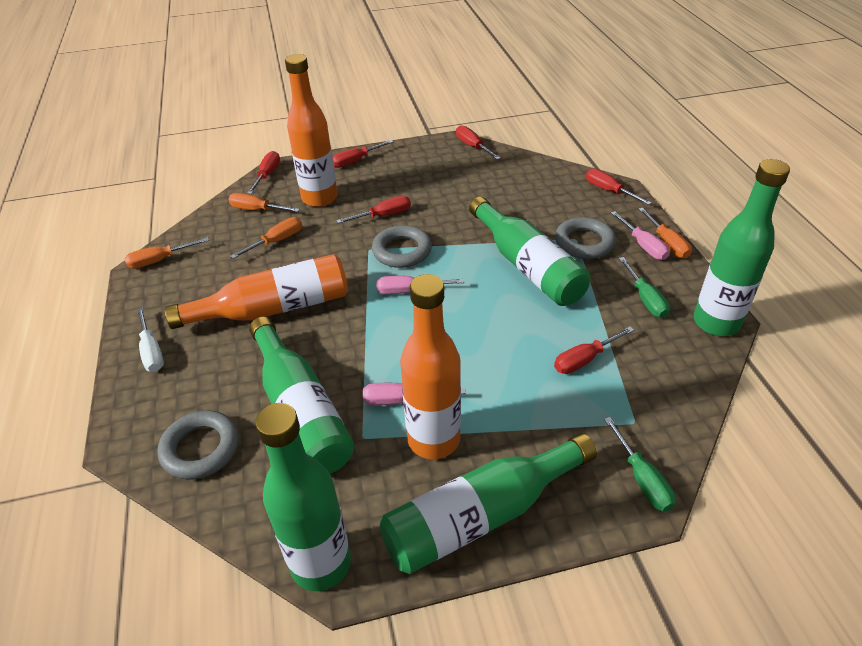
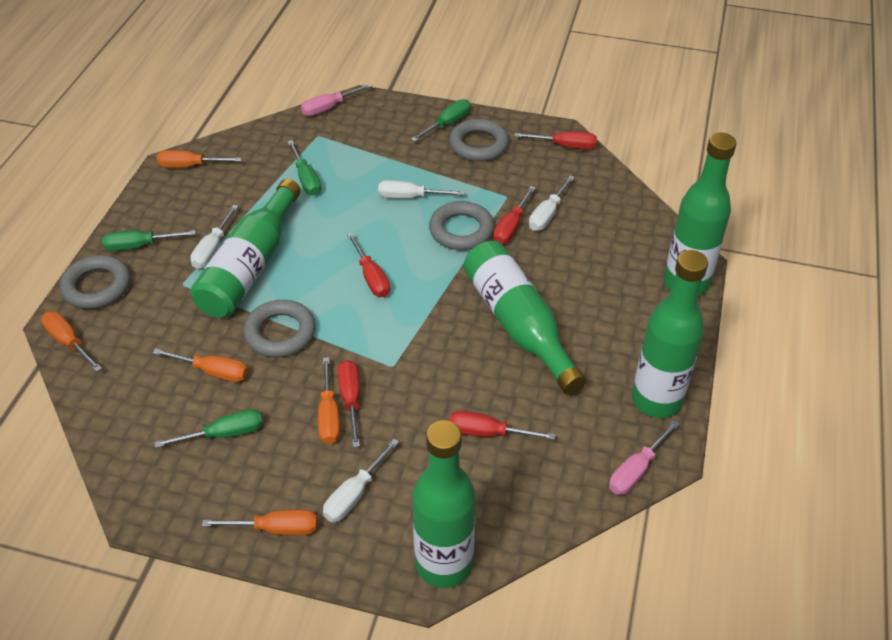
green screwdriver: 2 -> 4
grey ring: 3 -> 4
orange bottle: 3 -> 0
orange screwdriver: 4 -> 5
pink screwdriver: 3 -> 2
red screwdriver: 6 -> 5
white screwdriver: 1 -> 4

